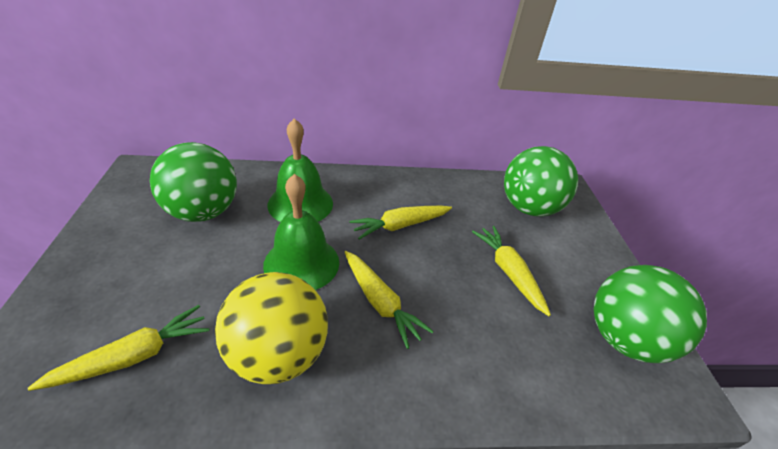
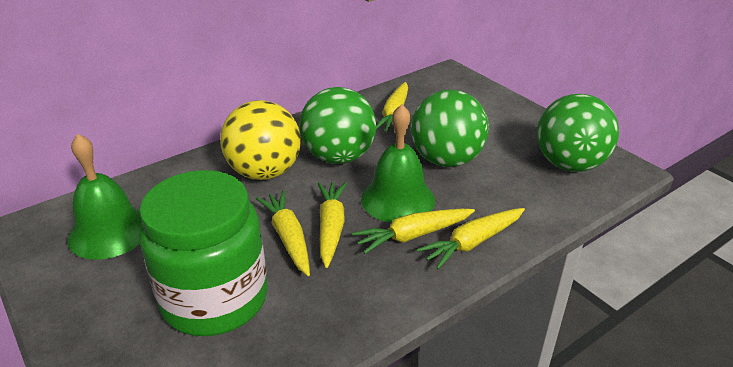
green jar: 0 -> 1
yellow carrot: 4 -> 5

